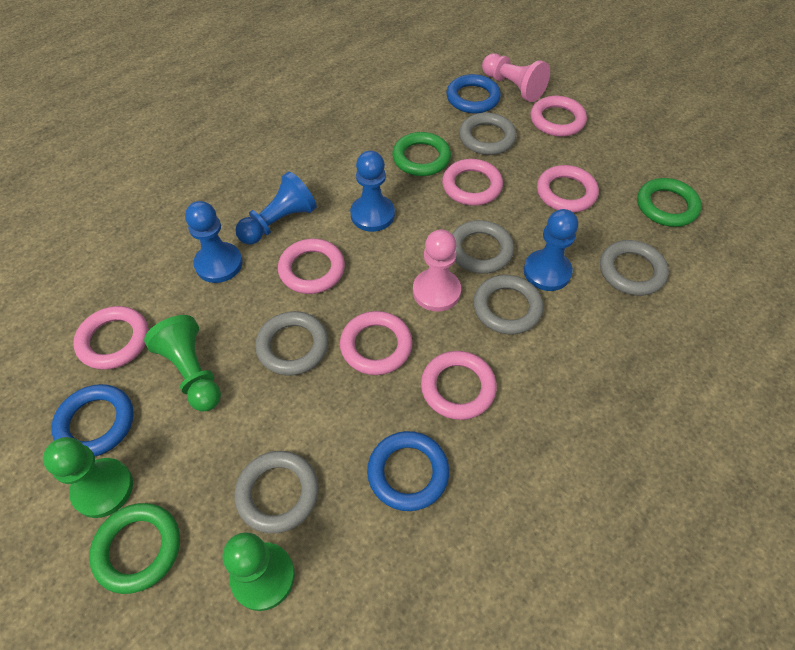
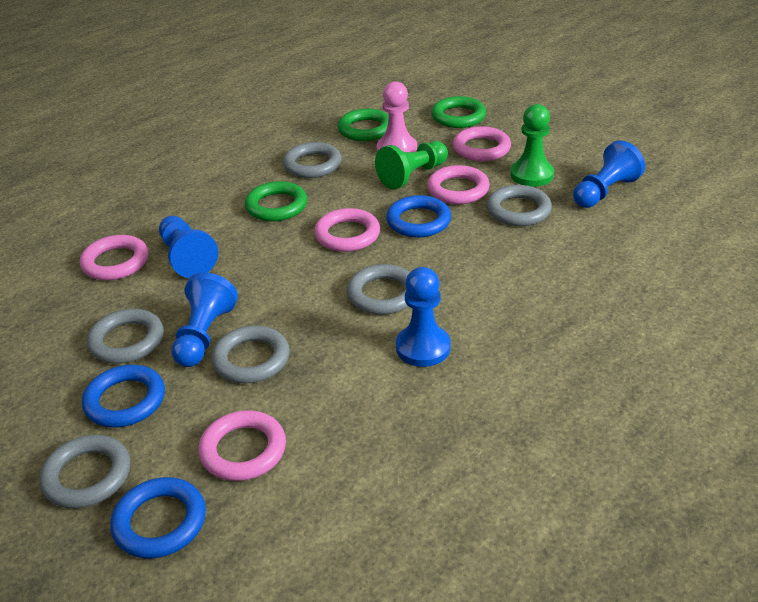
green pawn: 3 -> 2
pink pawn: 2 -> 1
pink ring: 7 -> 5

